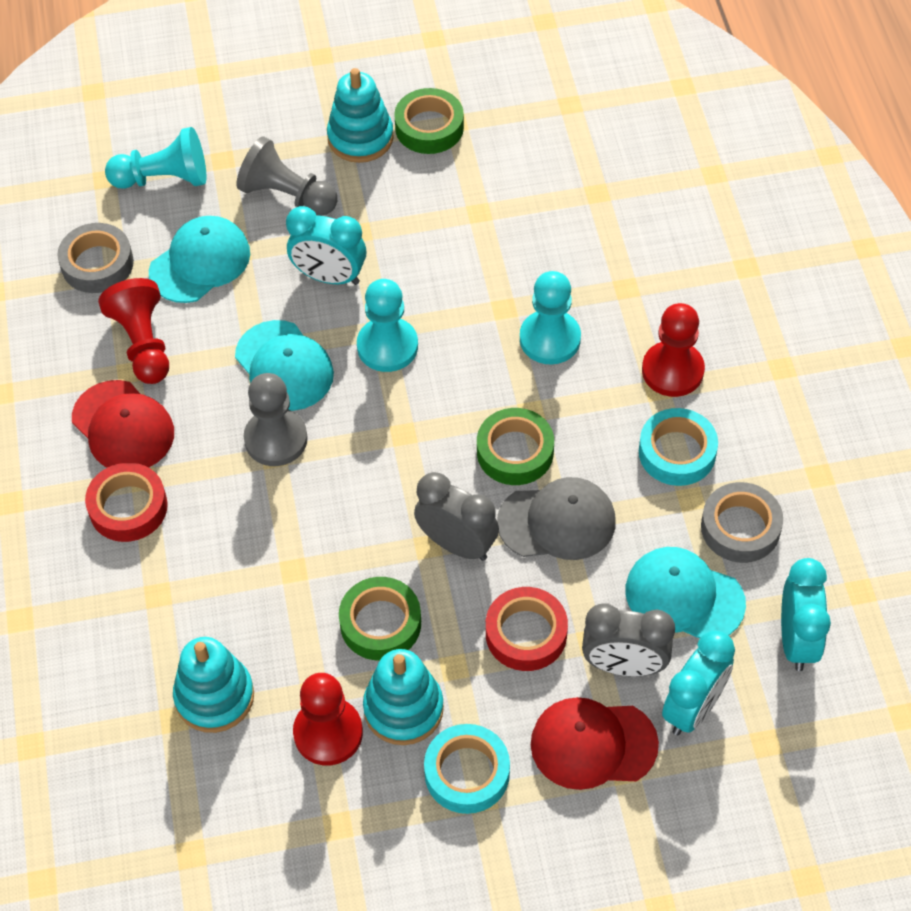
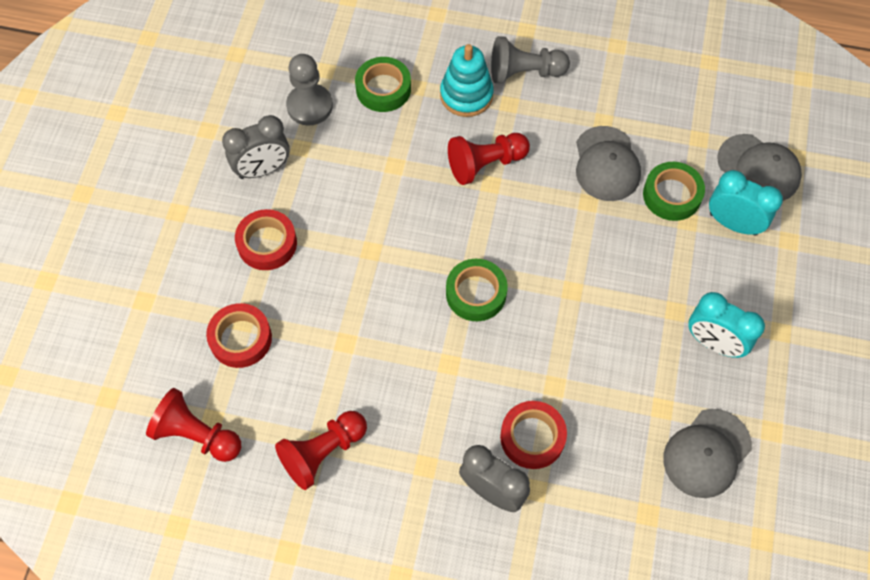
grey cap: 1 -> 3
grey tape: 2 -> 0
red cap: 2 -> 0
red tape: 2 -> 3
turquoise cap: 3 -> 0
turquoise clock: 3 -> 2
turquoise pawn: 3 -> 0
turquoise stacking toy: 3 -> 1
turquoise tape: 2 -> 0

